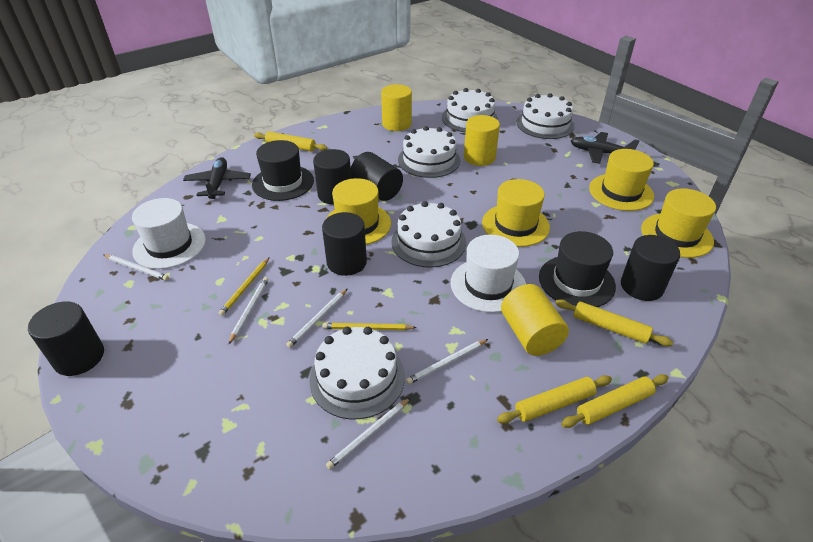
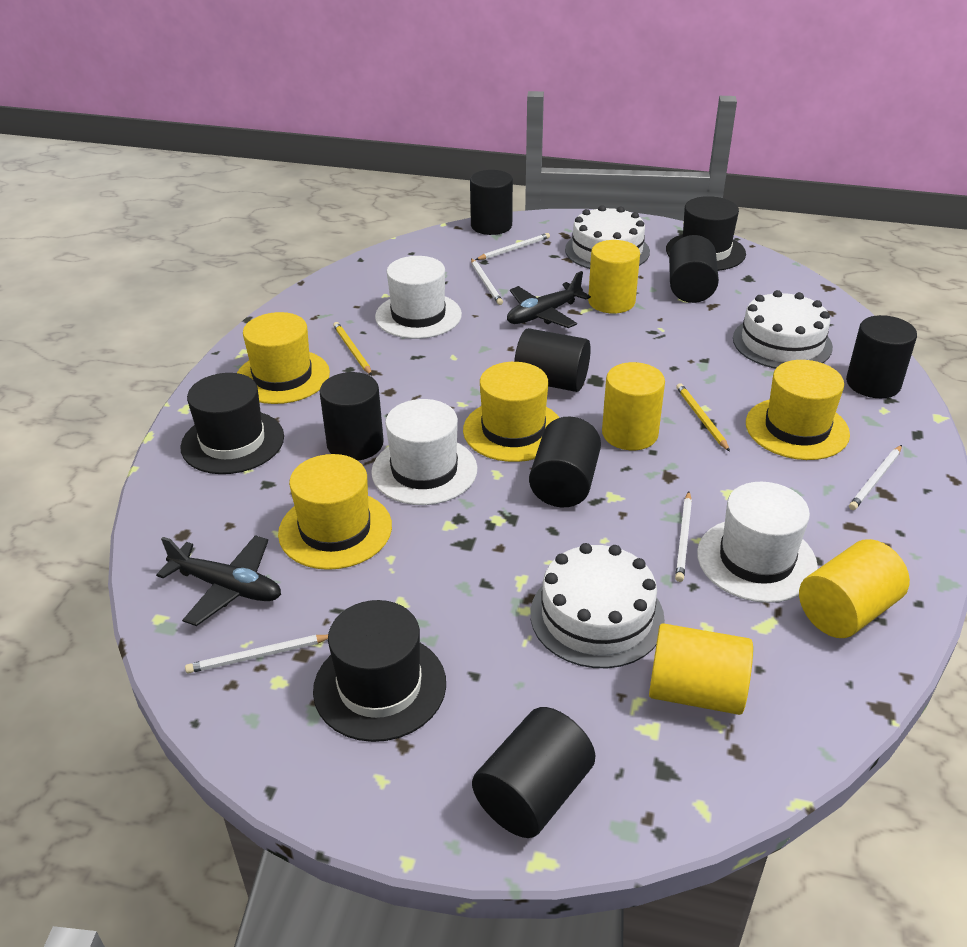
black cylinder: 5 -> 7
black hat: 2 -> 3
white cake: 5 -> 3
white hat: 2 -> 3
yellow cylinder: 3 -> 4
yellow rolling pin: 4 -> 0

